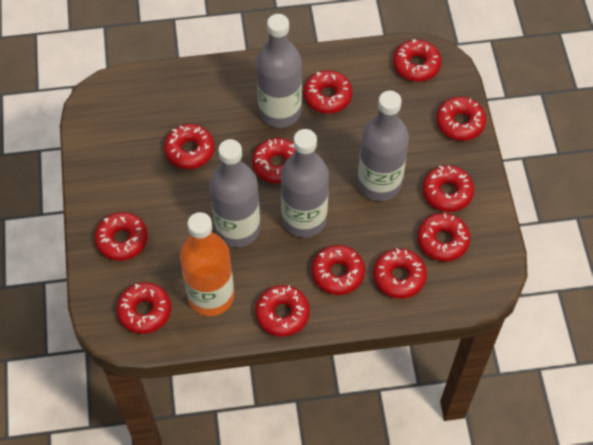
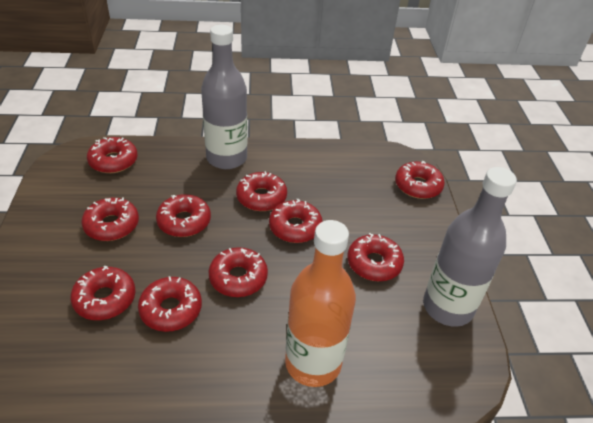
grey bottle: 4 -> 2
red donut: 12 -> 10

